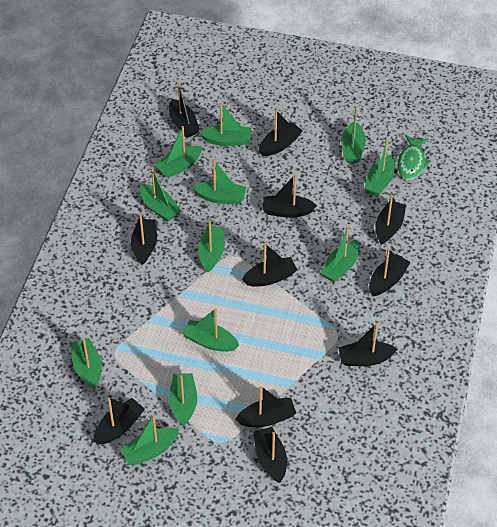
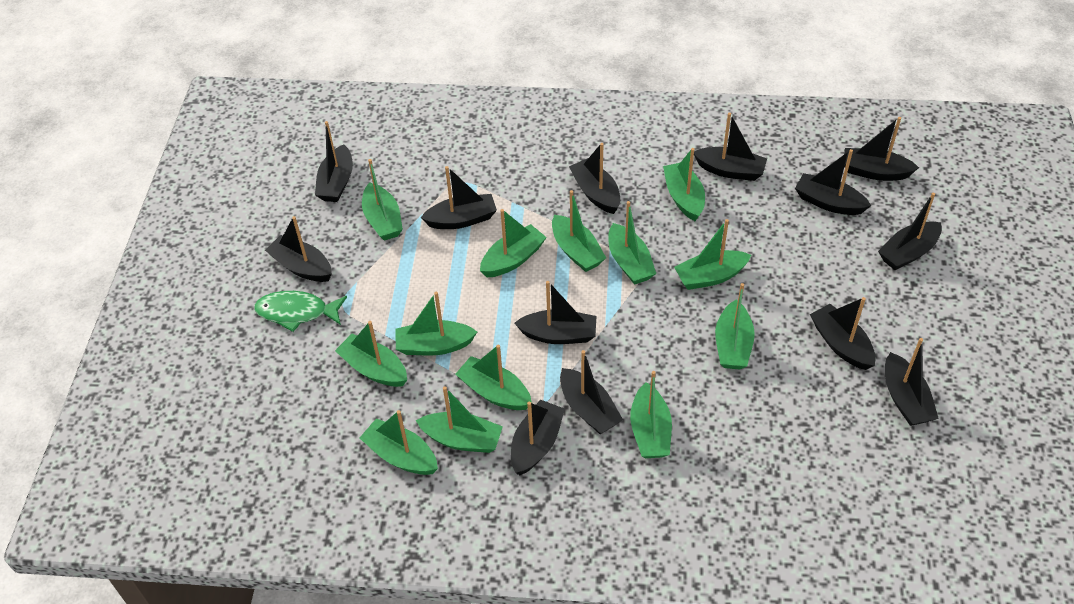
black boat: 11 -> 13
green boat: 12 -> 13

